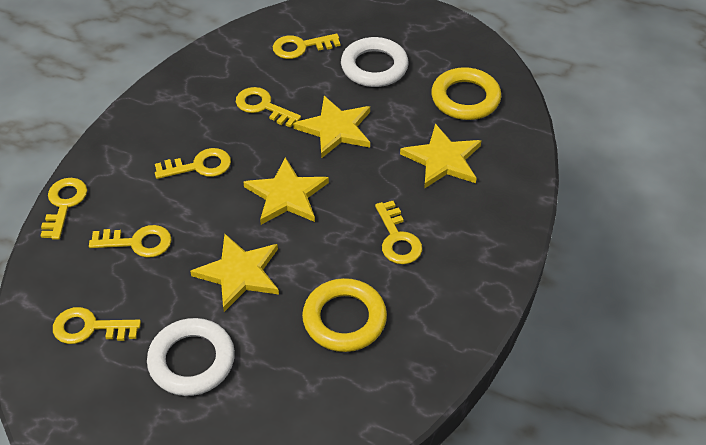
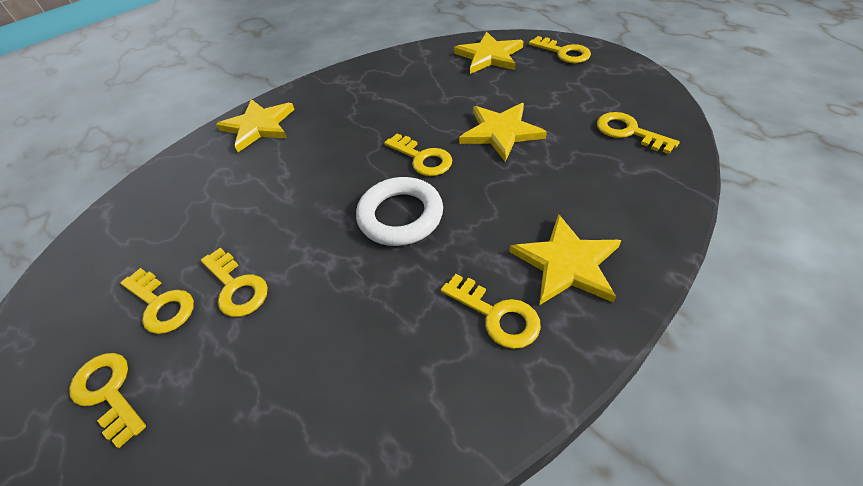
white ring: 2 -> 1
yellow ring: 2 -> 0

